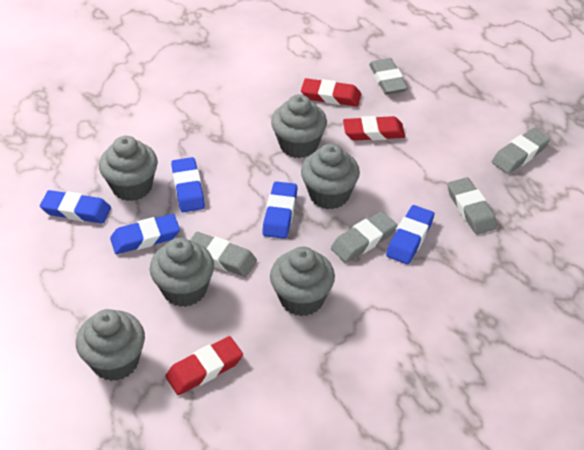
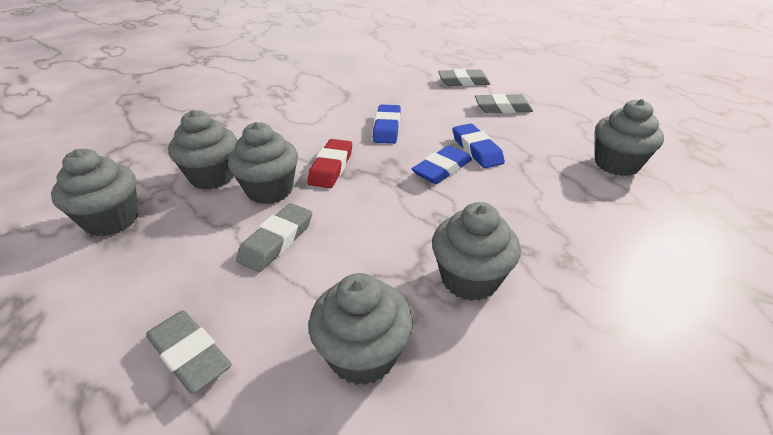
blue eraser: 5 -> 3
grey eraser: 5 -> 4
red eraser: 3 -> 1

